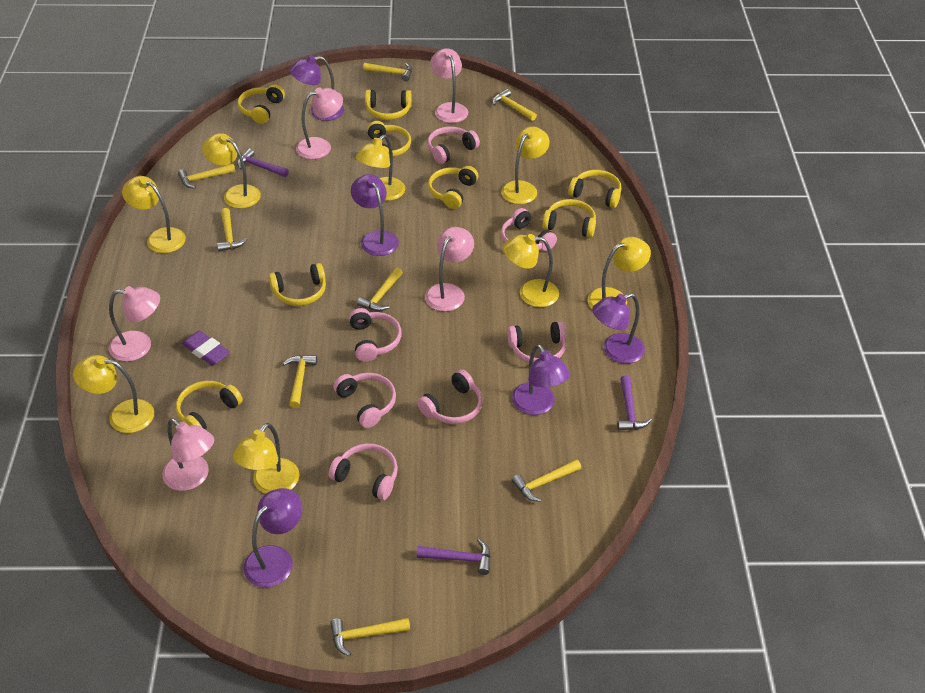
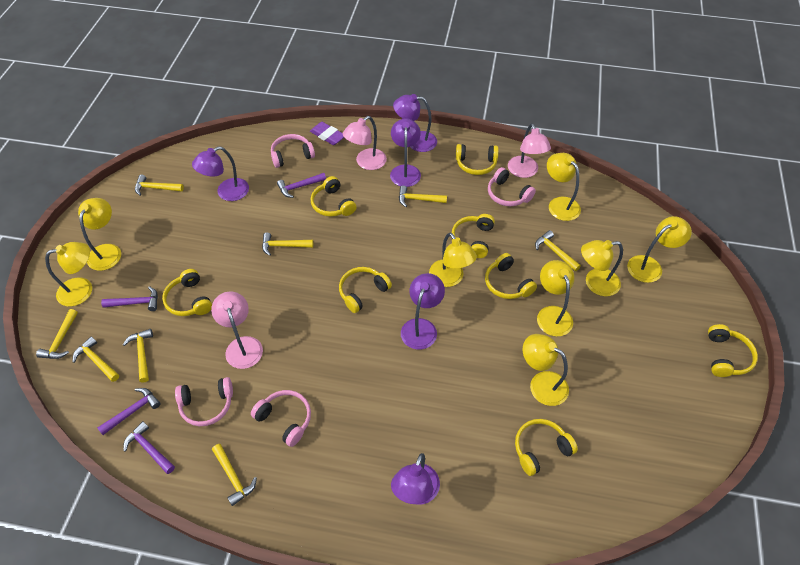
pink headphones: 7 -> 4
pink lamp: 5 -> 3
purple hammer: 3 -> 4

